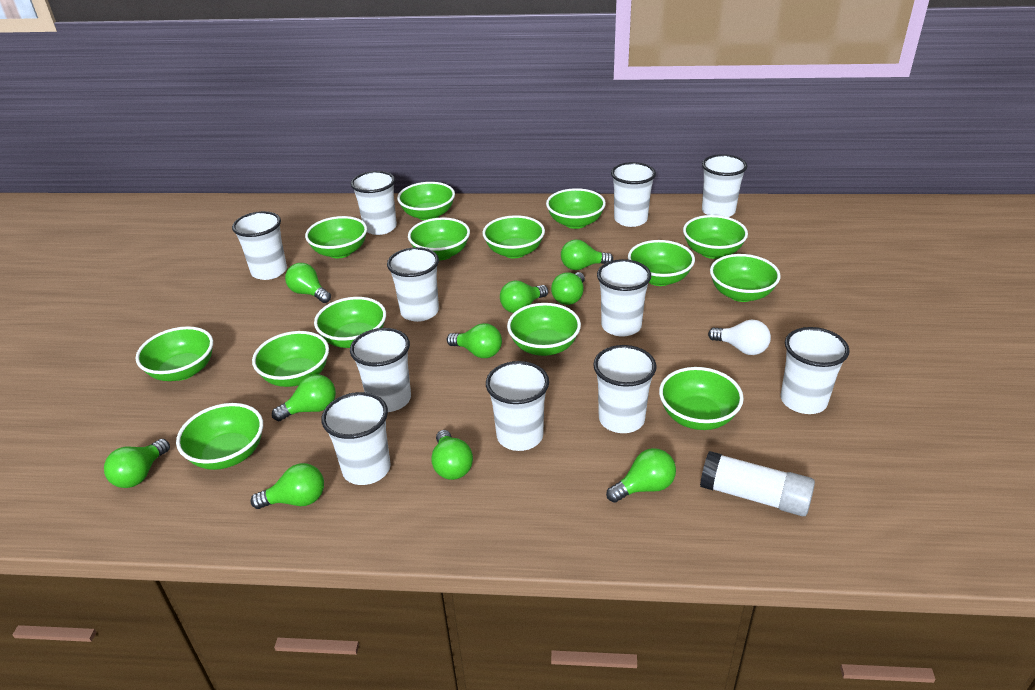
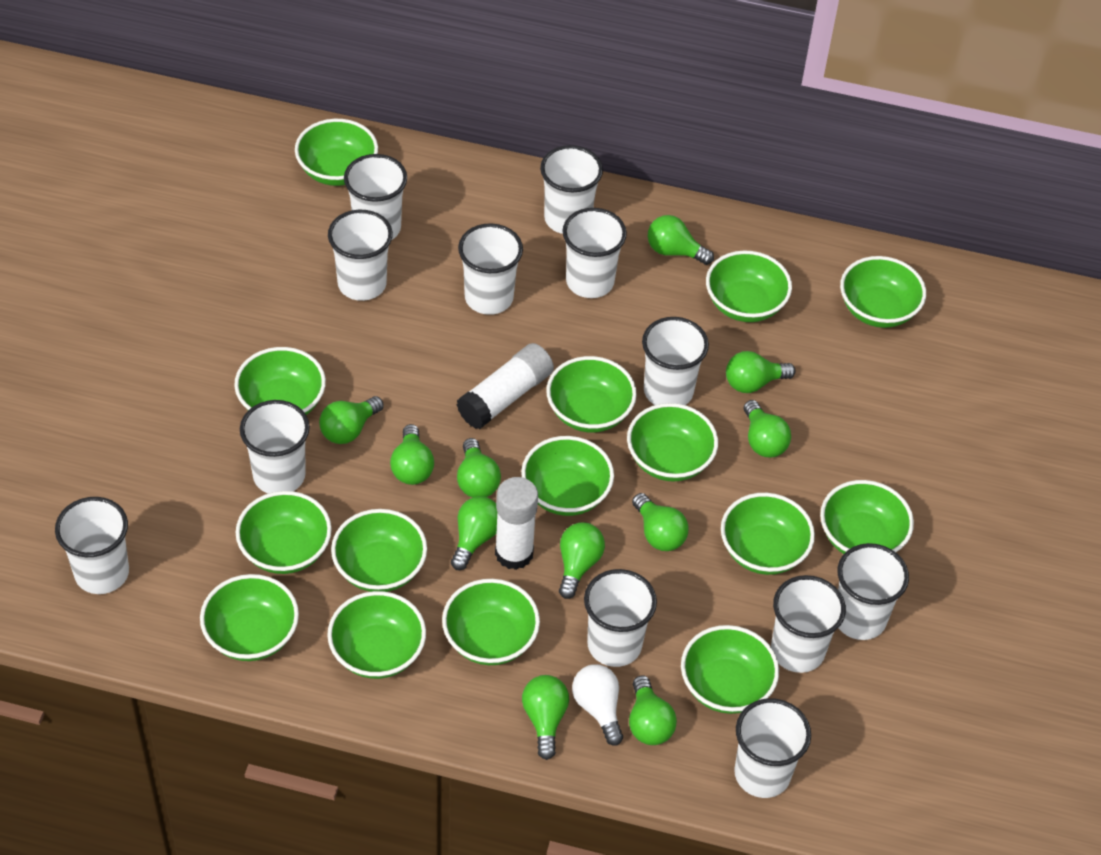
green bowl: 14 -> 15
green light bulb: 10 -> 11
white cup: 11 -> 12
white glue stick: 1 -> 2

